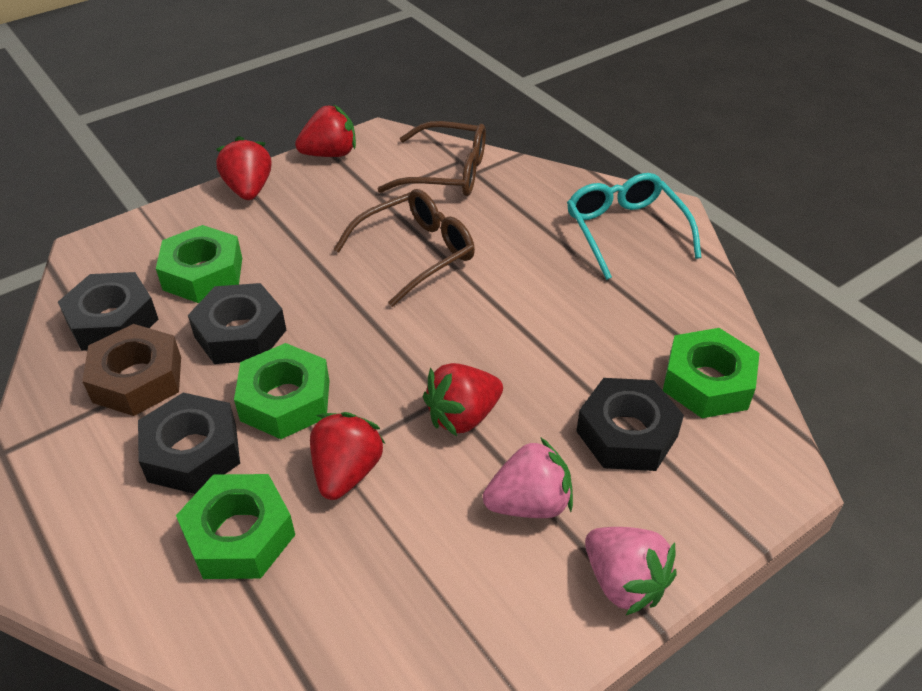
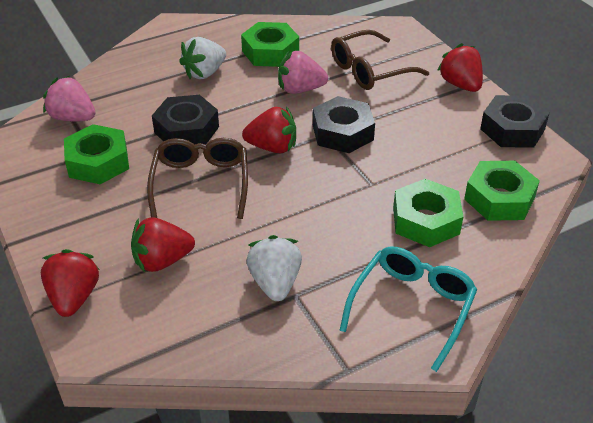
black nut: 4 -> 3
brown nut: 1 -> 0
white strawberry: 0 -> 2

